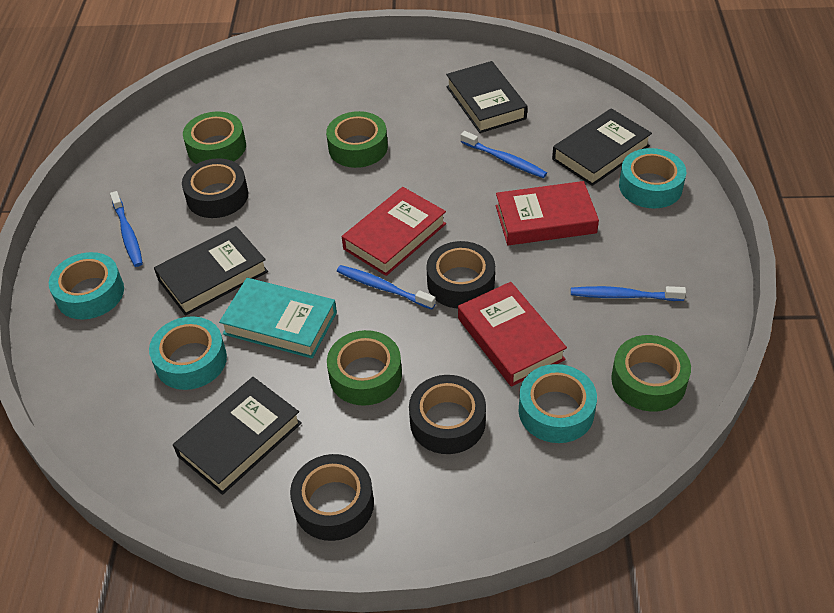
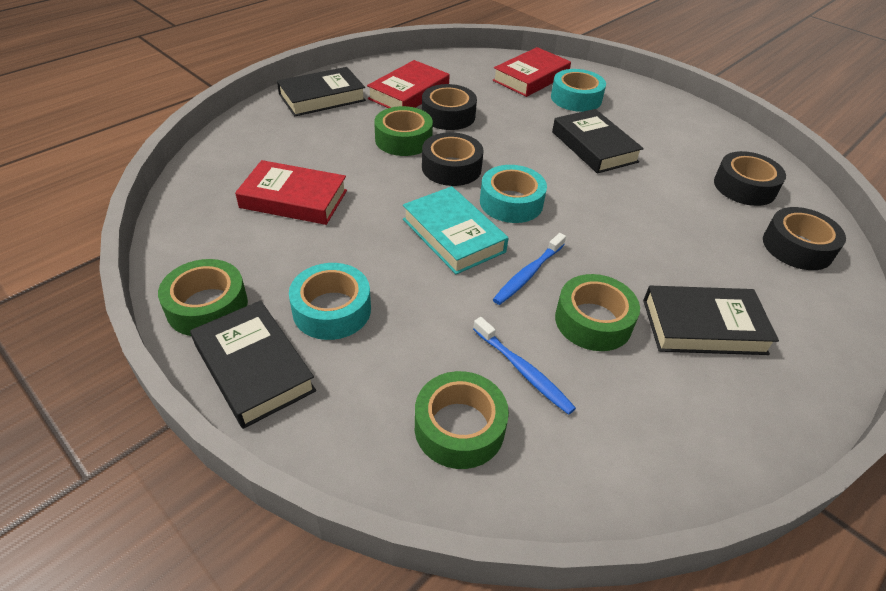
blue toothbrush: 4 -> 2
turquoise tape: 4 -> 3

